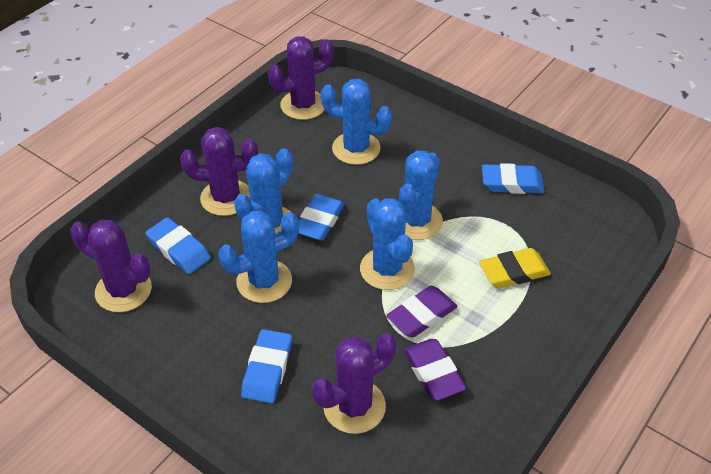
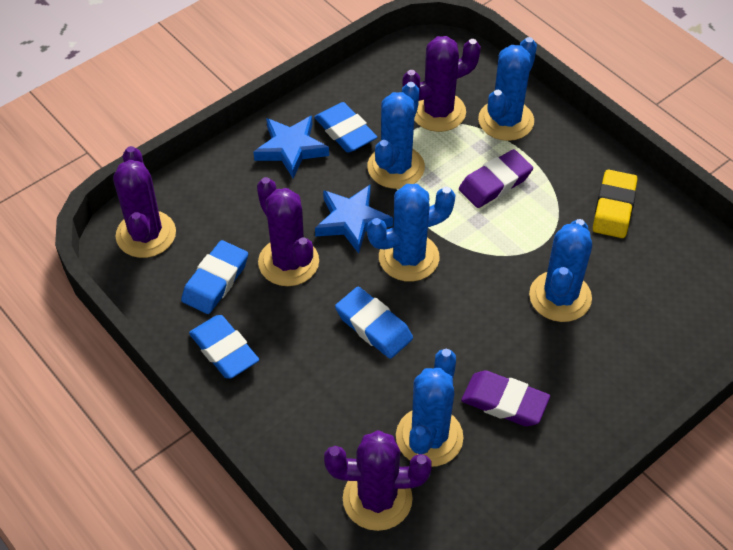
blue star: 0 -> 2

